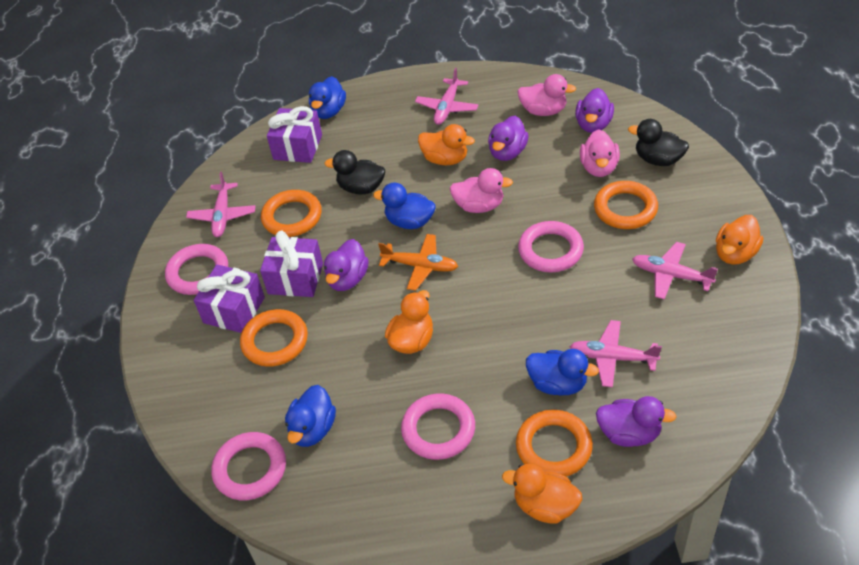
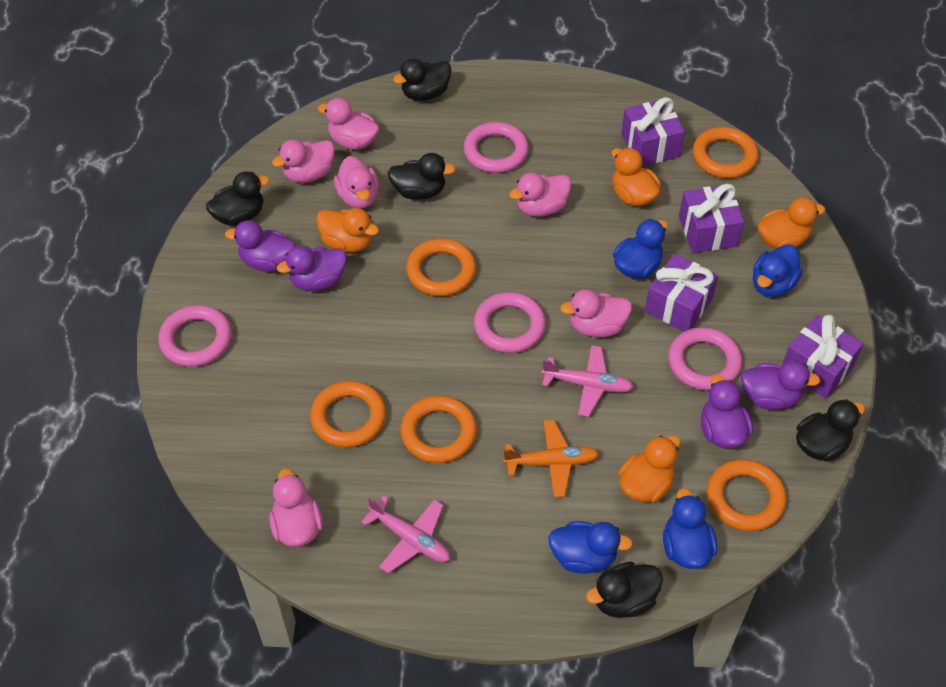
black duck: 2 -> 5
orange ring: 4 -> 5
pink duck: 3 -> 6
pink plane: 4 -> 2
purple gift: 3 -> 4

